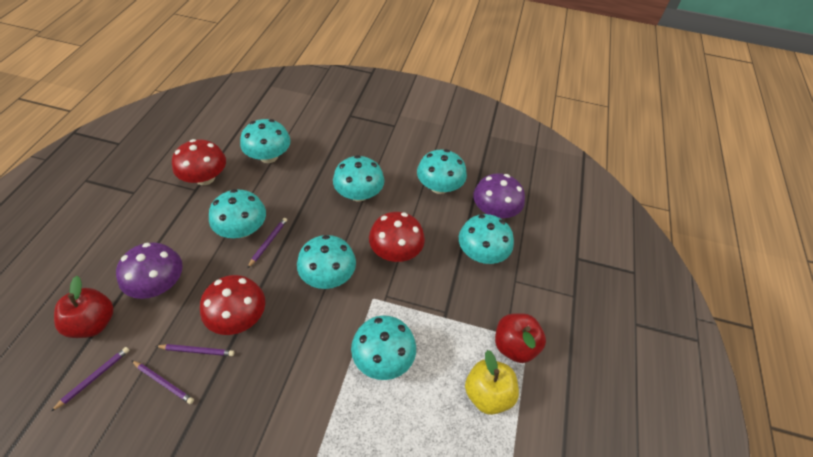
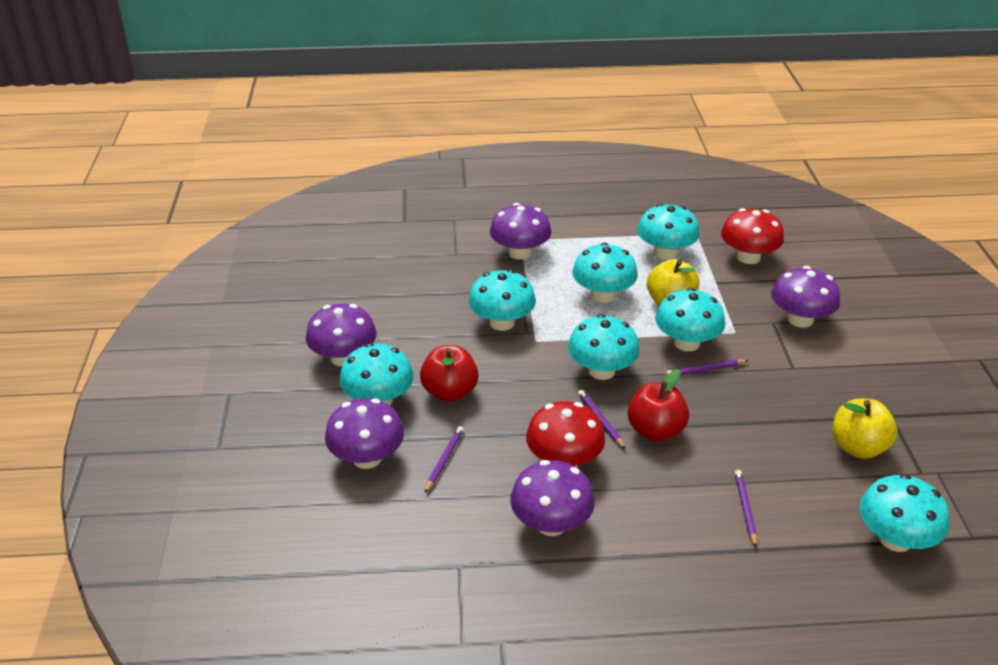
purple mushroom: 2 -> 5
red mushroom: 3 -> 2
yellow apple: 1 -> 2

